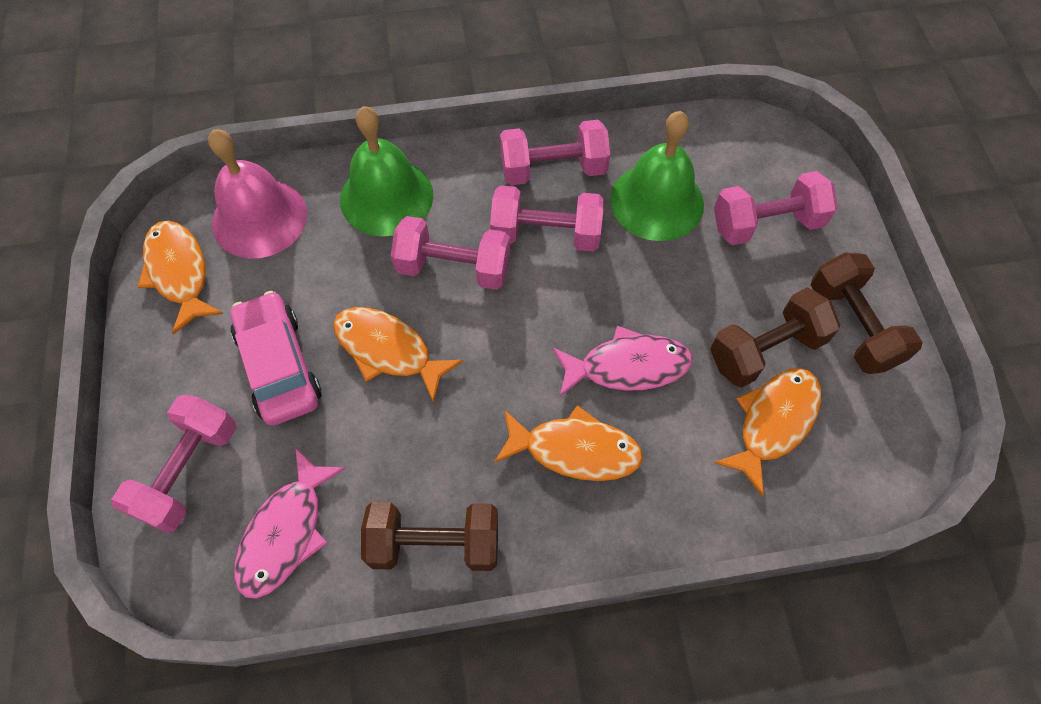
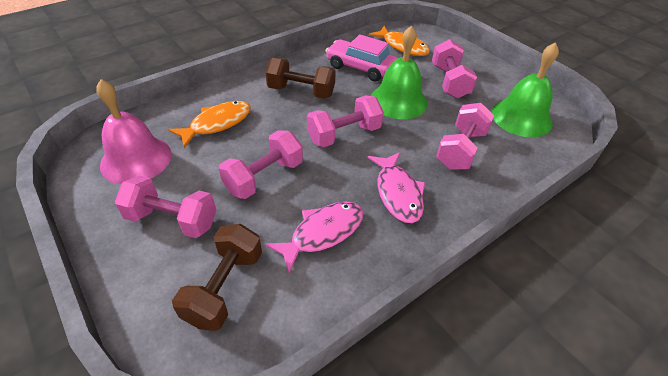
brown dumbbell: 3 -> 2
orange fish: 4 -> 2

